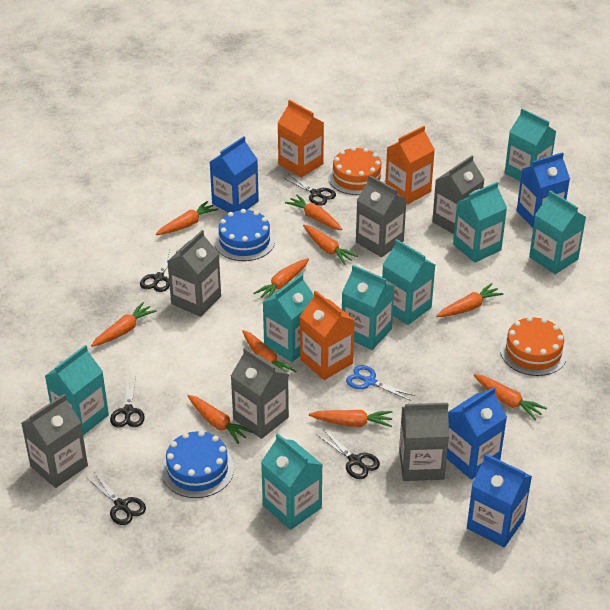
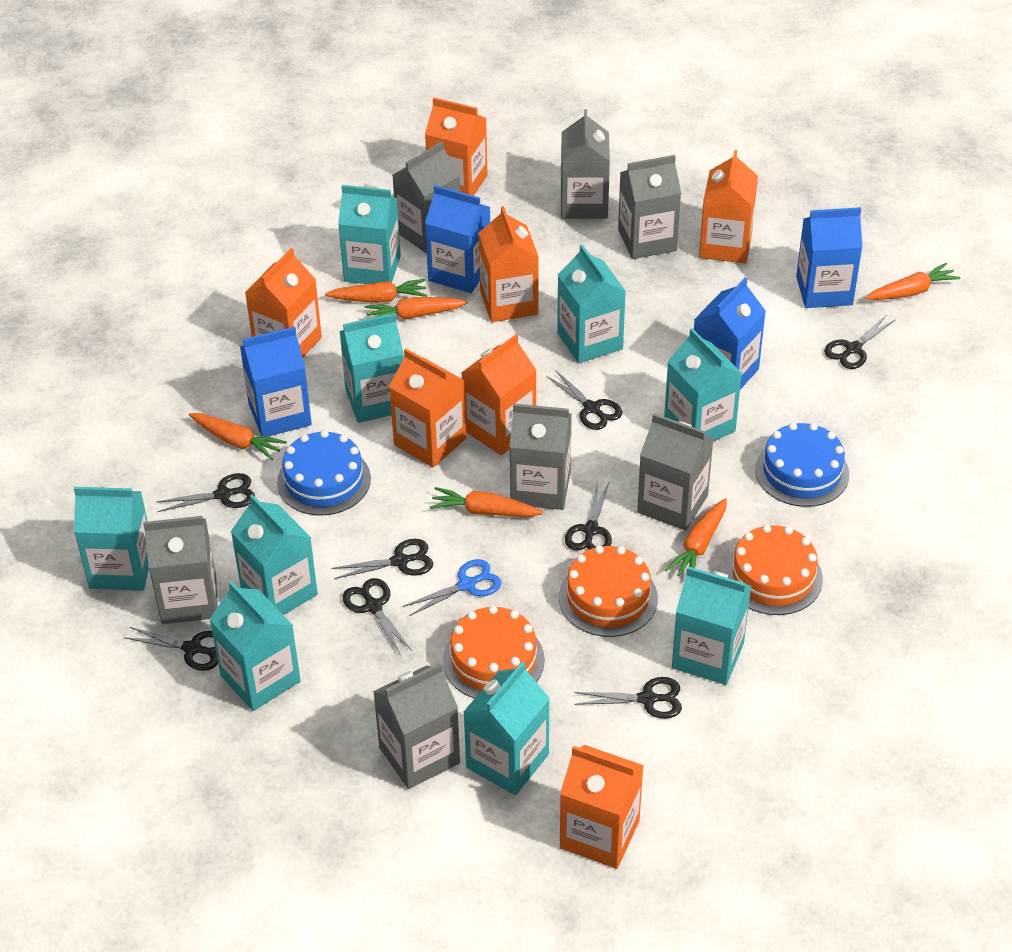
black scissors: 5 -> 8
grey carton: 6 -> 7
orange cake: 2 -> 3
orange carrot: 10 -> 6
orange carton: 3 -> 7
turquoise carton: 8 -> 9

